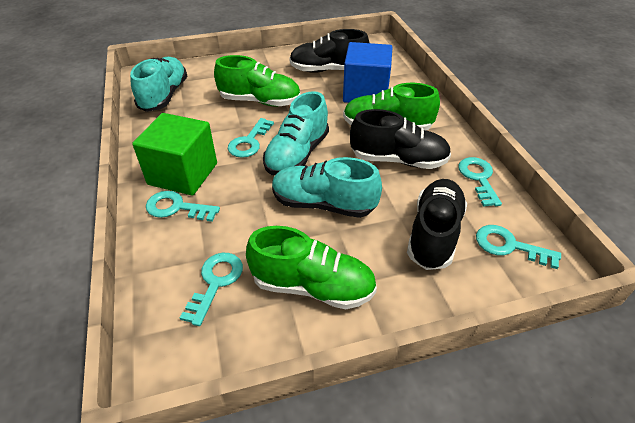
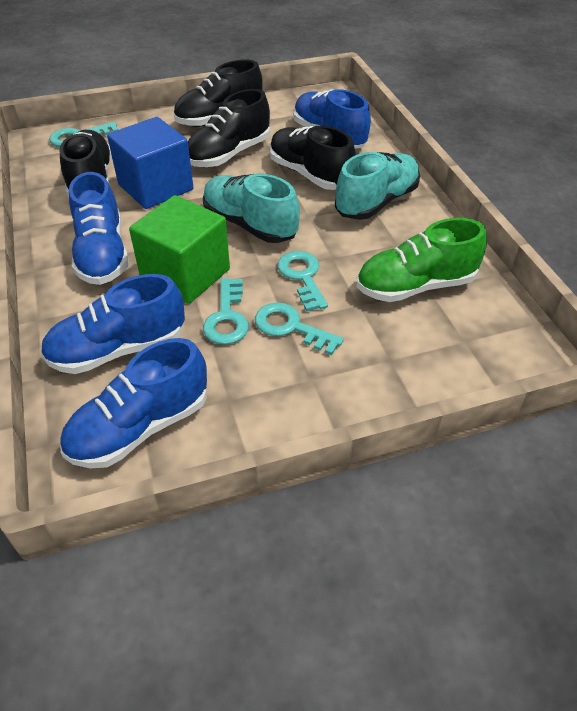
black shoe: 3 -> 4
blue shoe: 0 -> 4
green shoe: 3 -> 1
turquoise key: 5 -> 4
turquoise shoe: 3 -> 2

